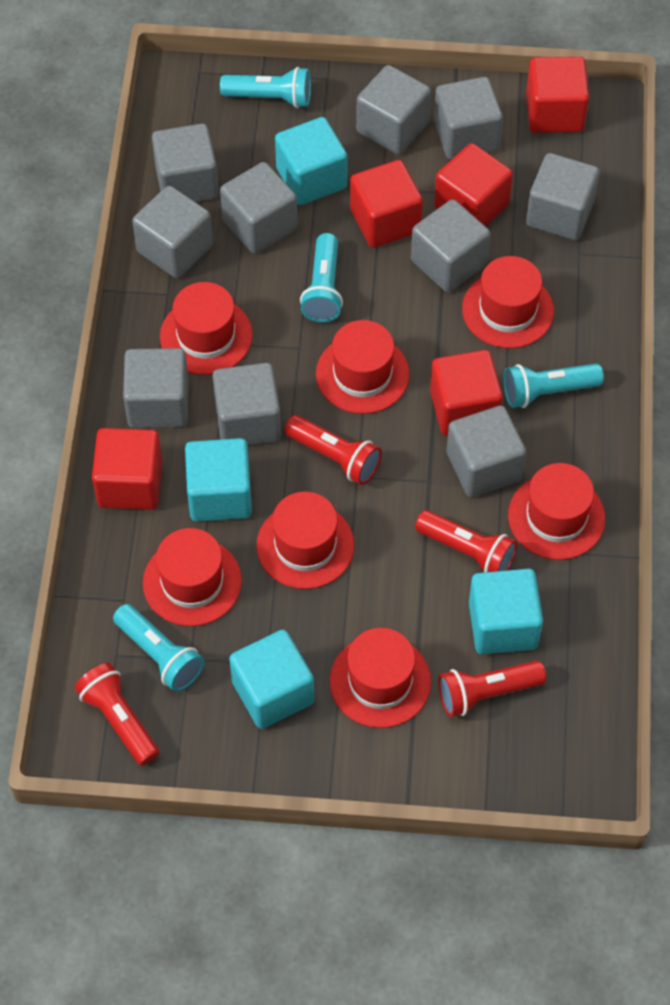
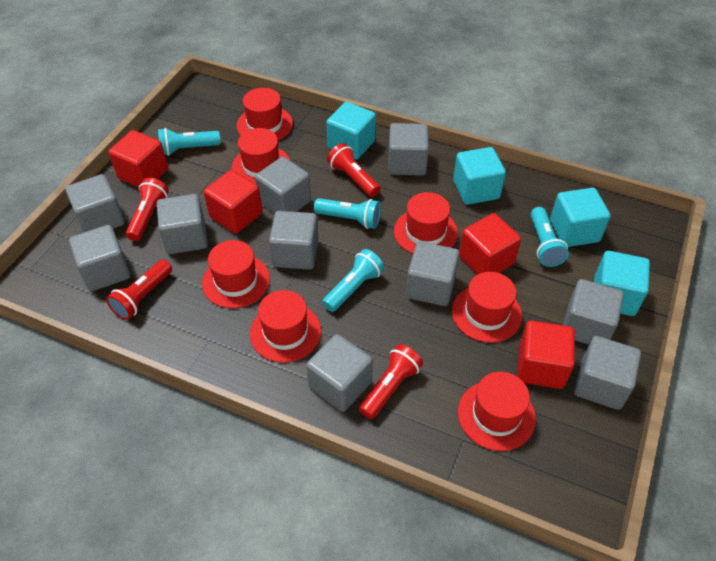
red cube: 5 -> 4

